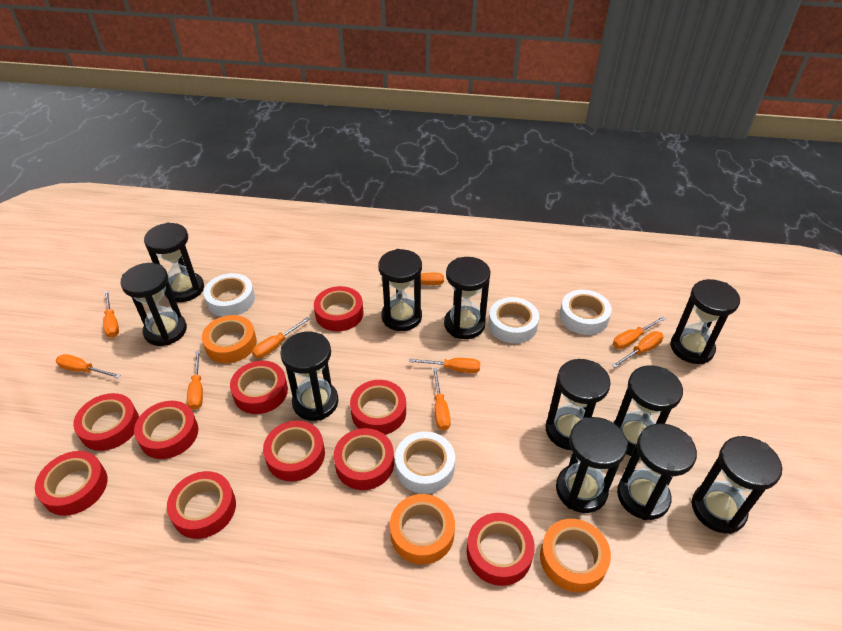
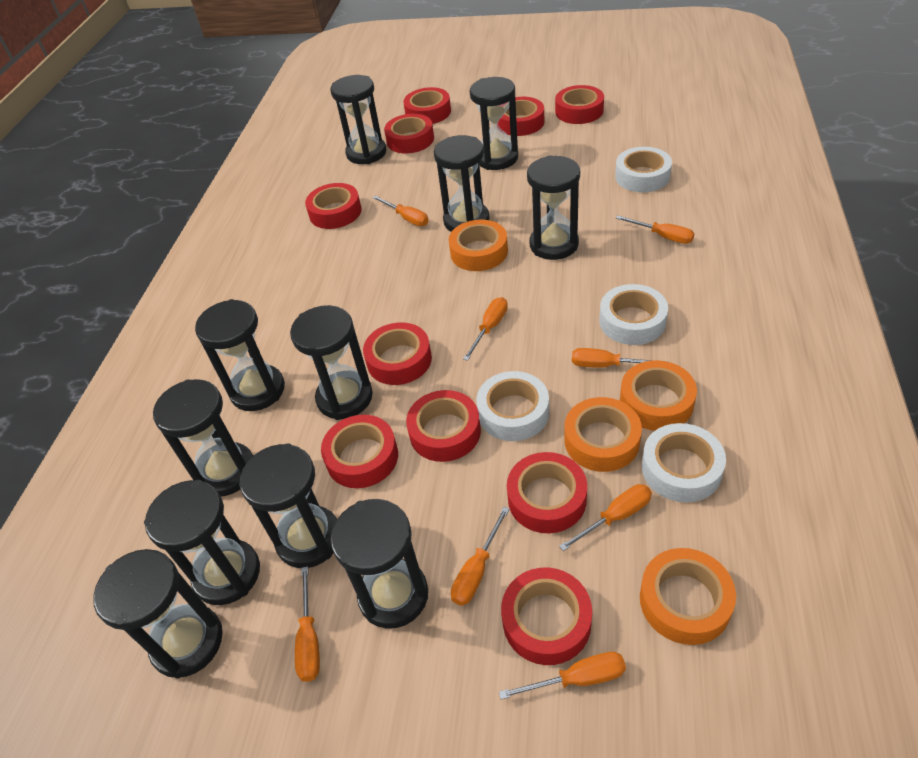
orange screwdriver: 9 -> 8
orange tape: 3 -> 4

